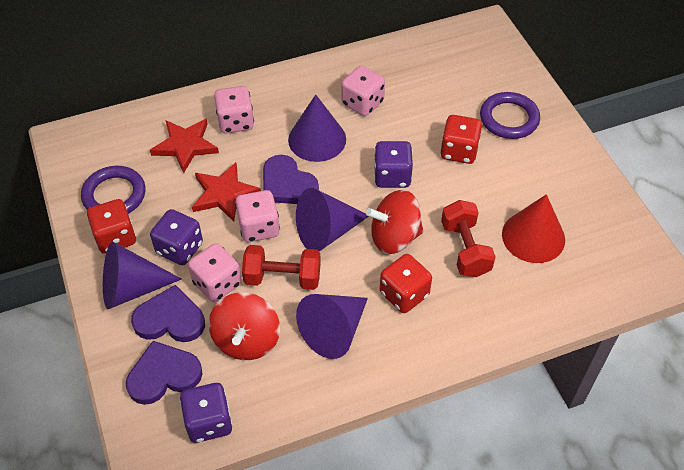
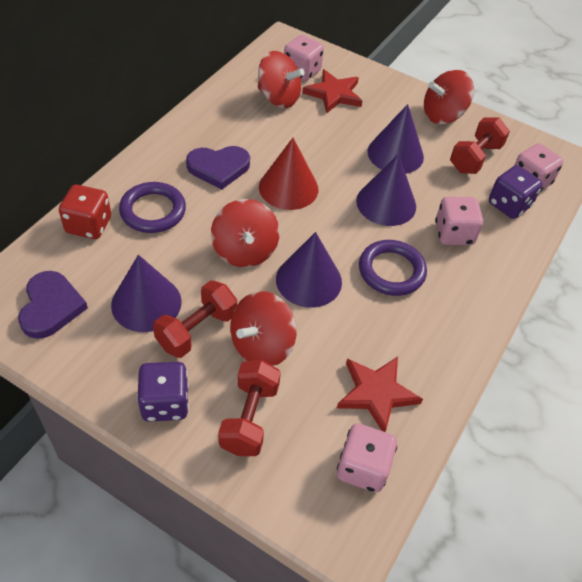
purple dice: 3 -> 2
purple heart: 3 -> 2
red dice: 3 -> 1
red dumbbell: 2 -> 3
red spinning top: 2 -> 4

